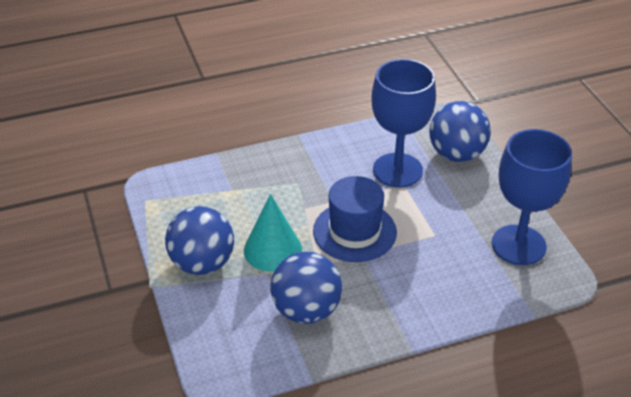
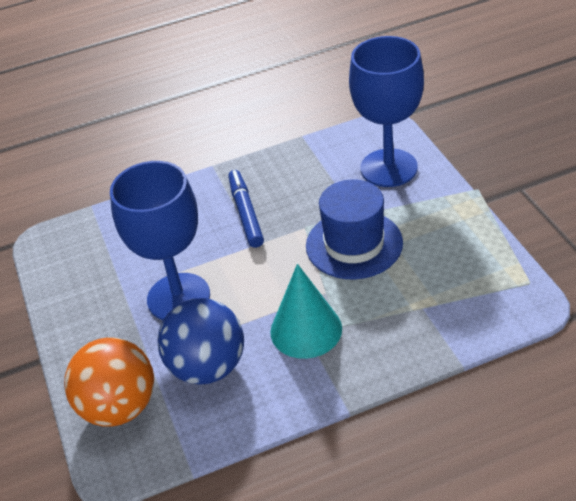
blue ball: 3 -> 1
blue marker: 0 -> 1
orange ball: 0 -> 1

